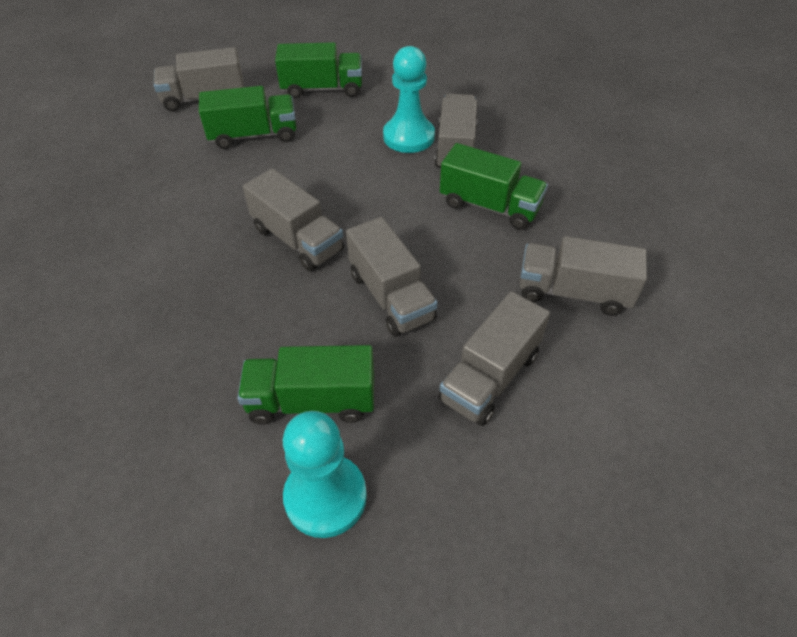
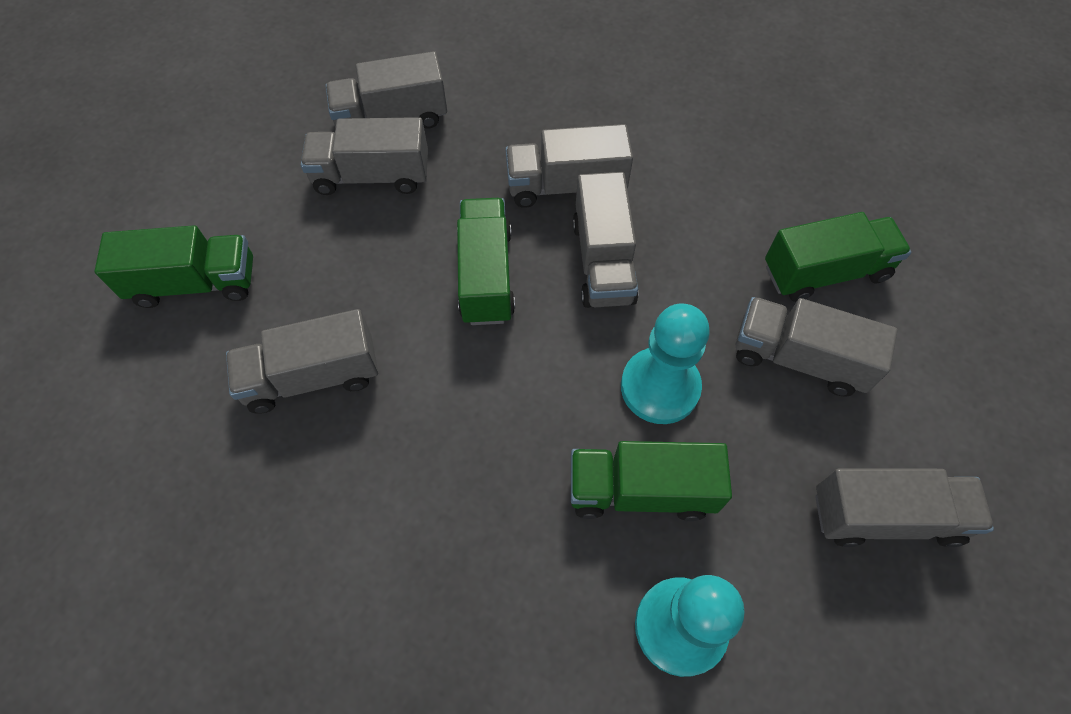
grey truck: 6 -> 7

